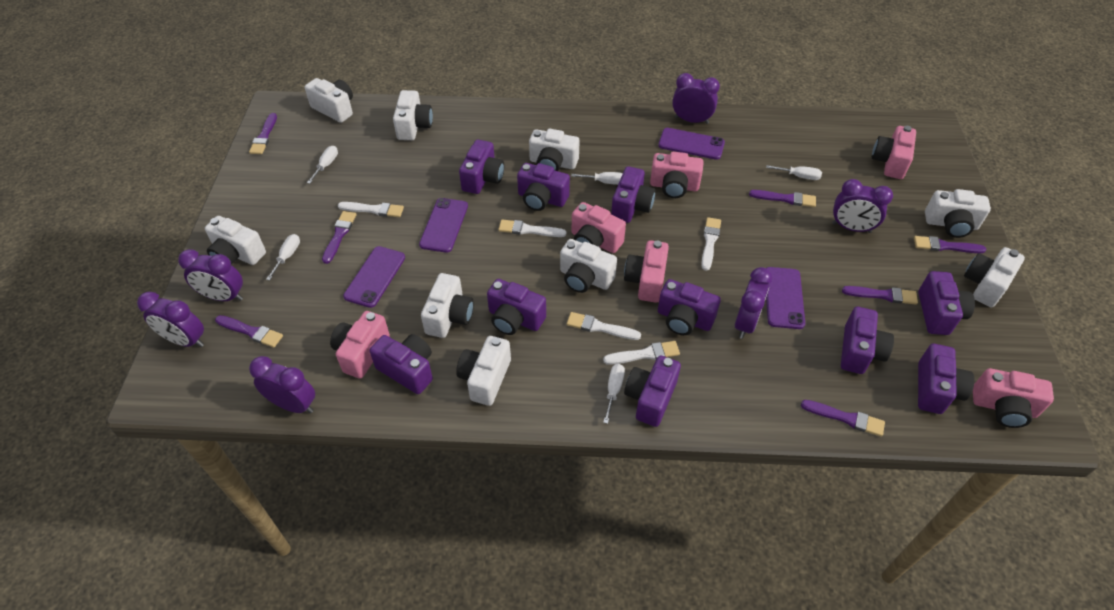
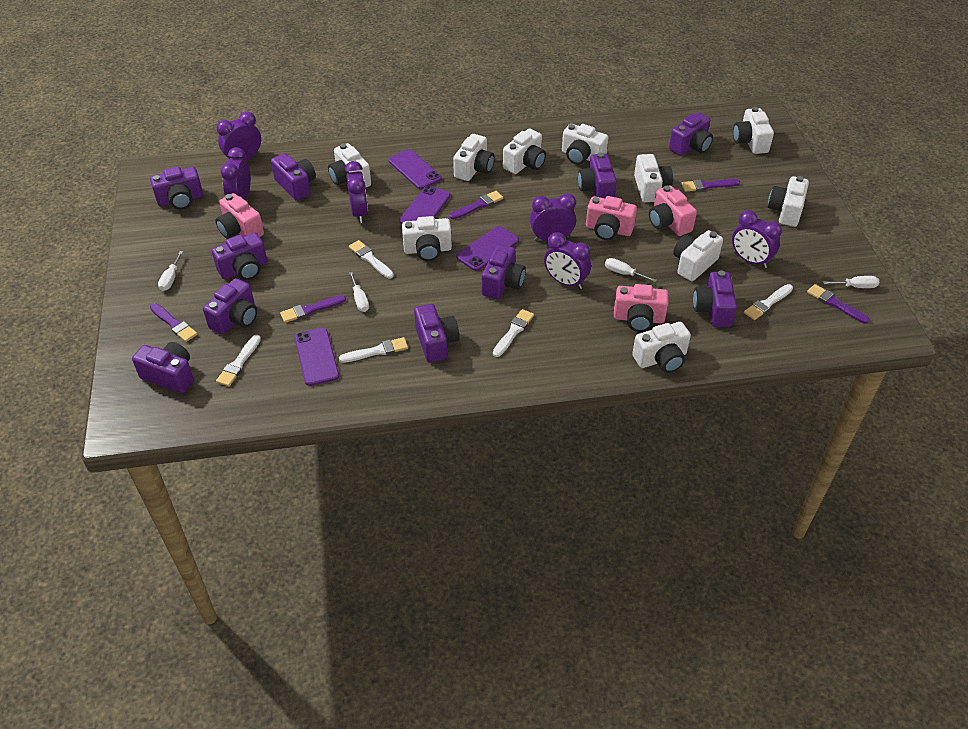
pink camera: 6 -> 4
purple brush: 7 -> 5
white camera: 9 -> 10
white screwdriver: 5 -> 4

